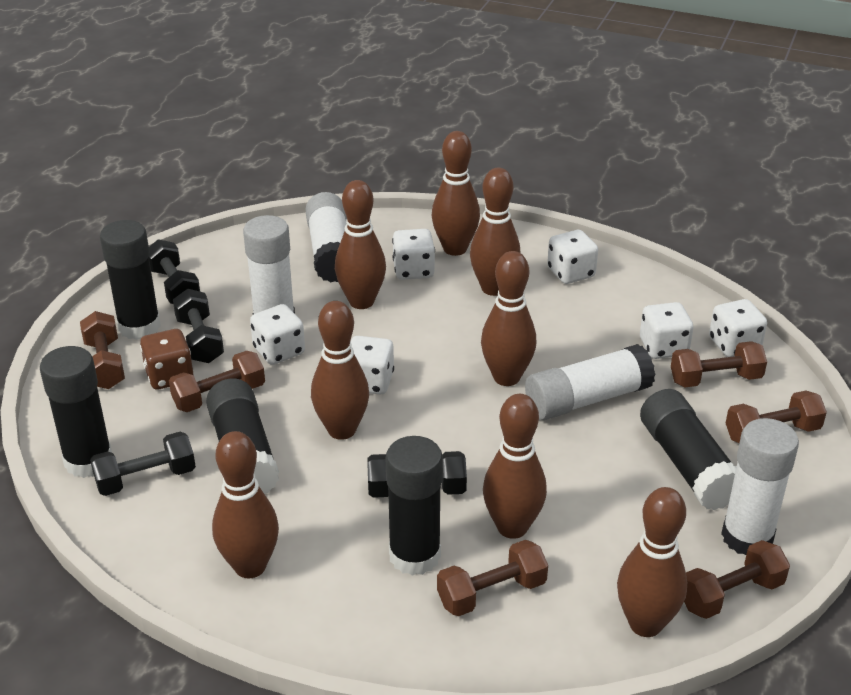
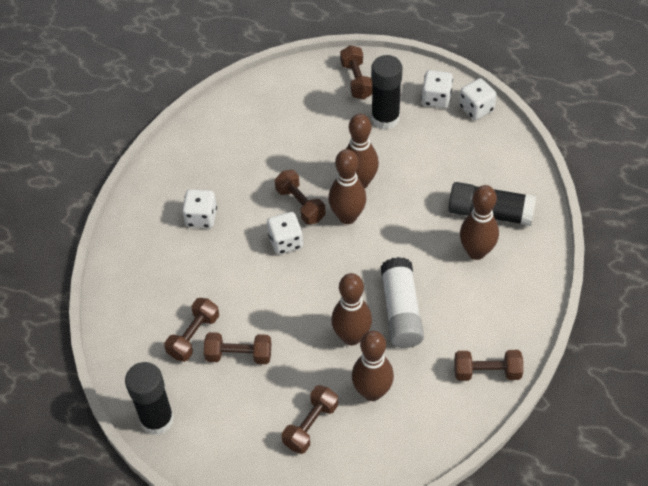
black dumbbell: 4 -> 0
black glue stick: 5 -> 3
brown bowling pin: 8 -> 5
brown dice: 1 -> 0
white dice: 6 -> 4
white glue stick: 4 -> 1

